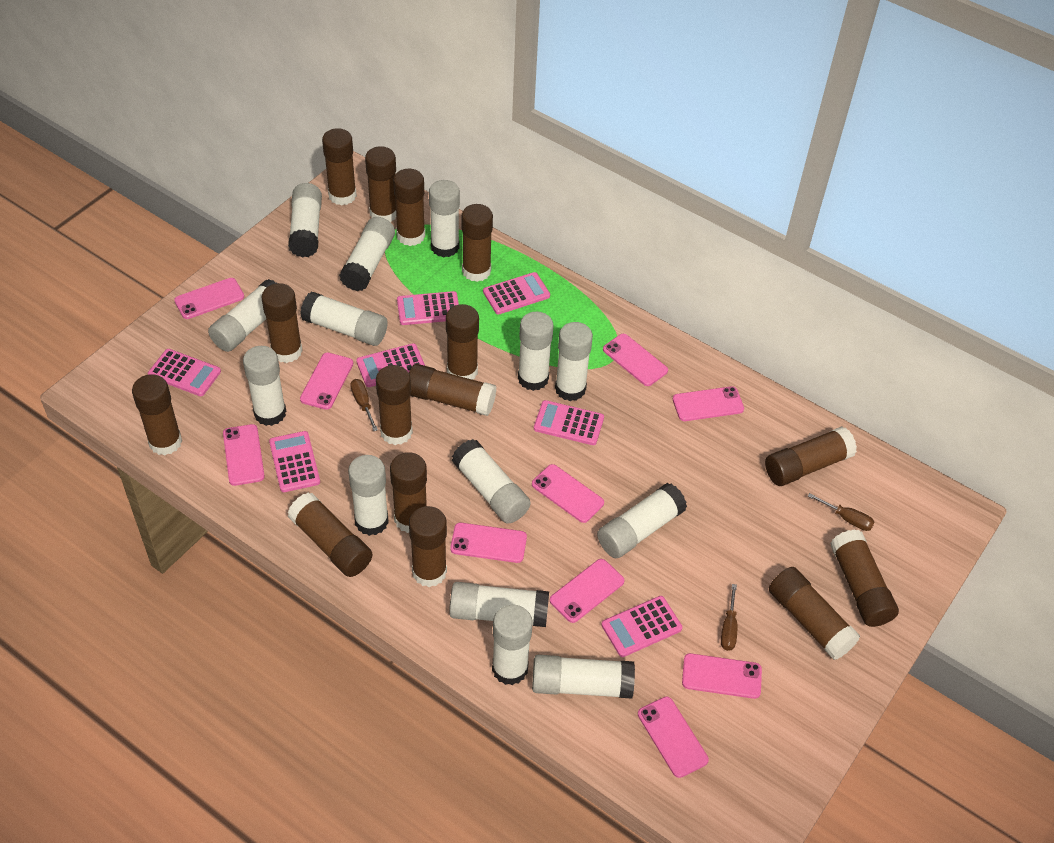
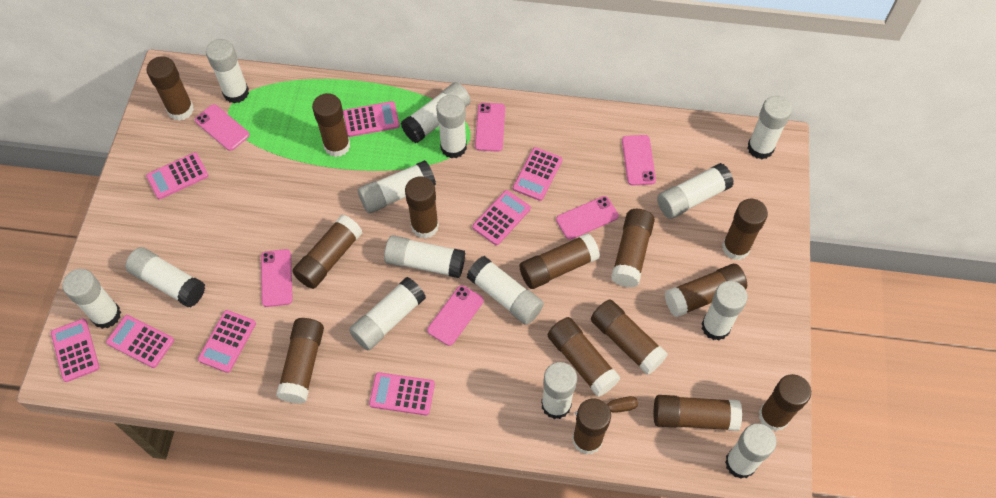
brown glue stick: 15 -> 14
brown screwdriver: 3 -> 1
pink calculator: 7 -> 8
pink phone: 10 -> 6

